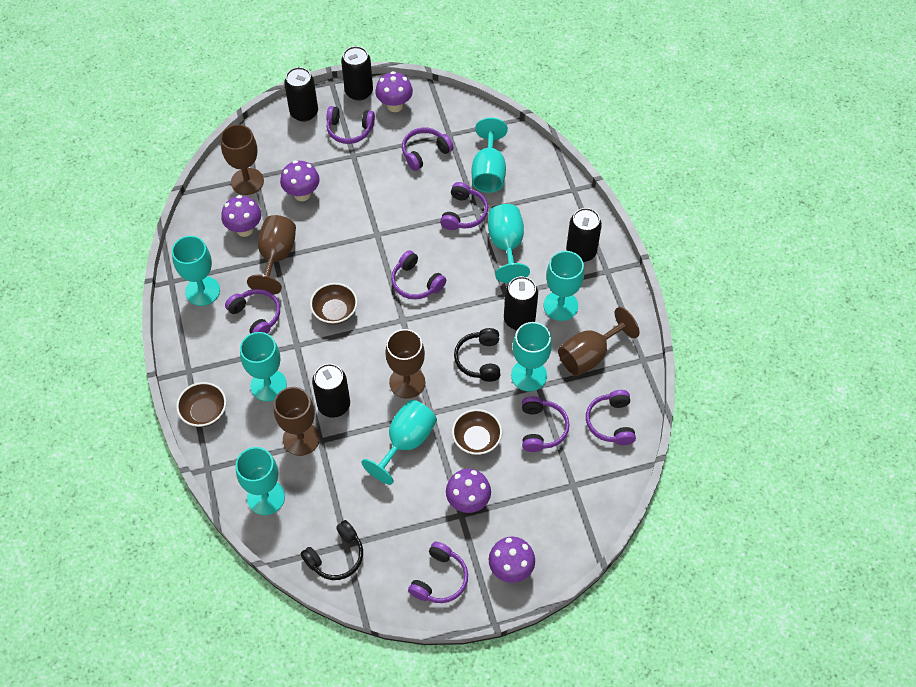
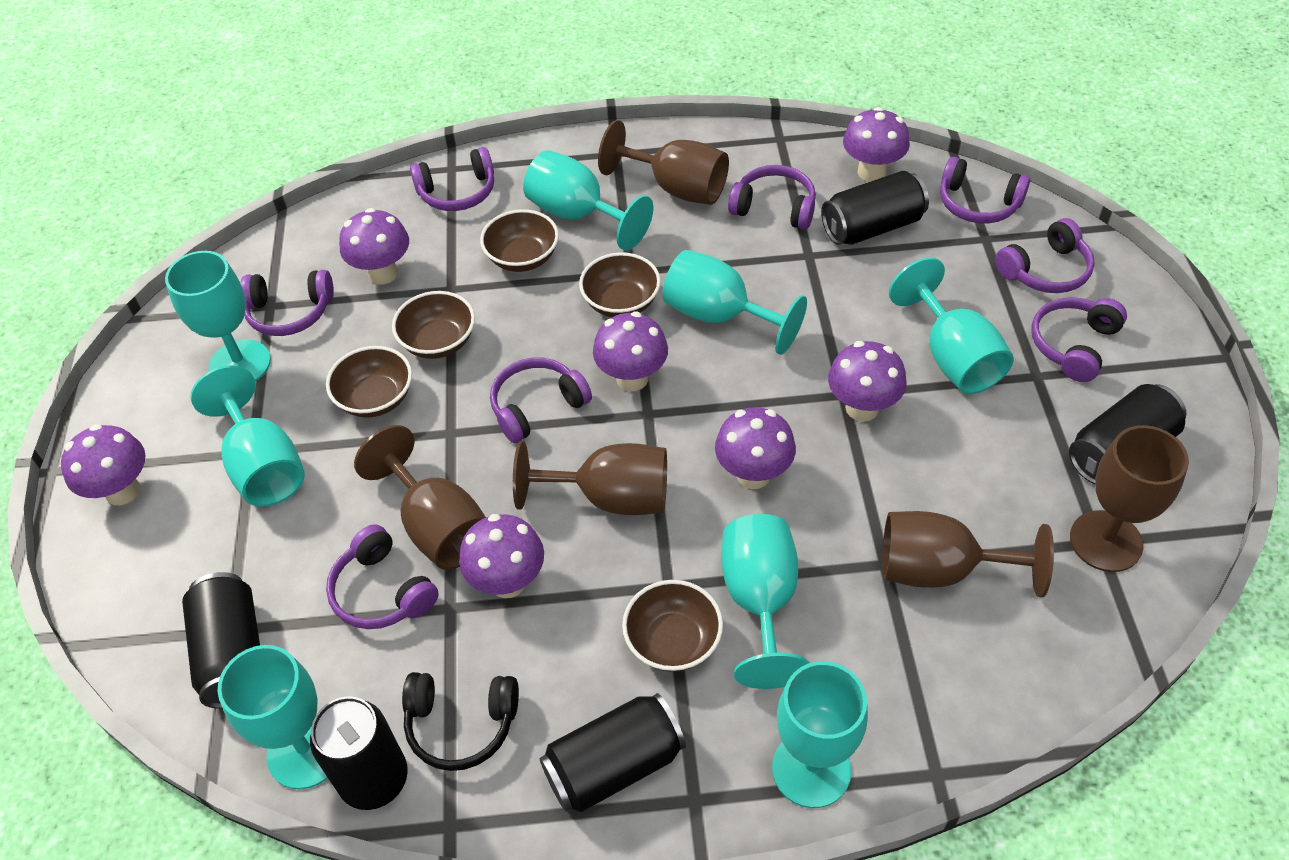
black headphones: 2 -> 1
brown bowl: 3 -> 5
purple mushroom: 5 -> 7

